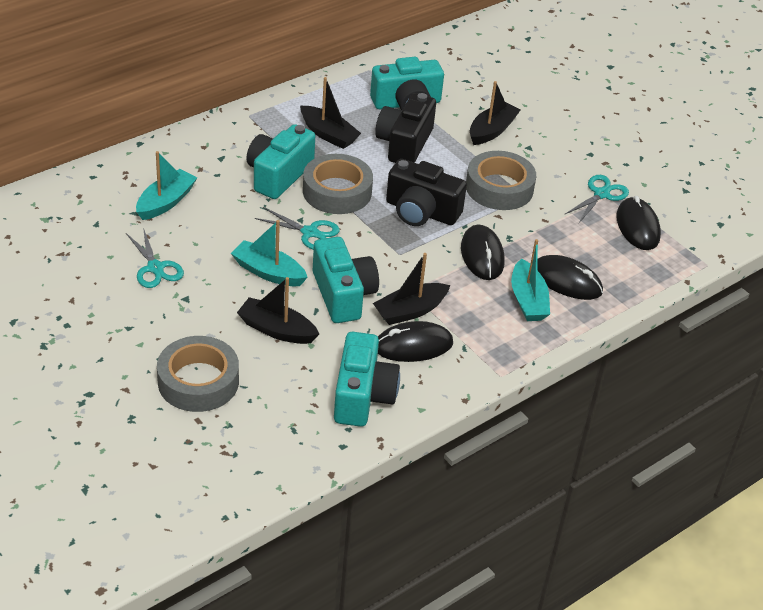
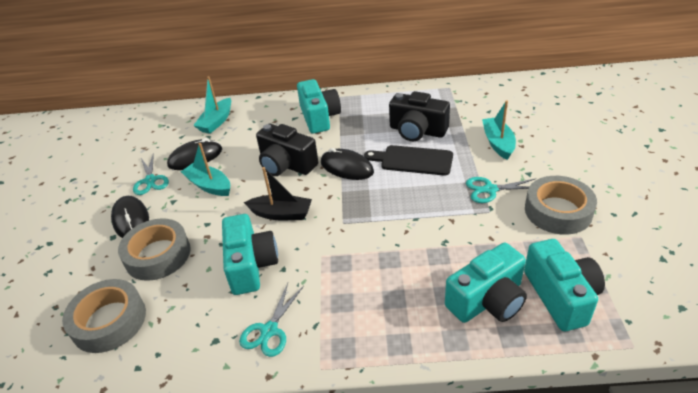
black boat: 4 -> 1
black cutting board: 0 -> 1
black mouse: 4 -> 3

